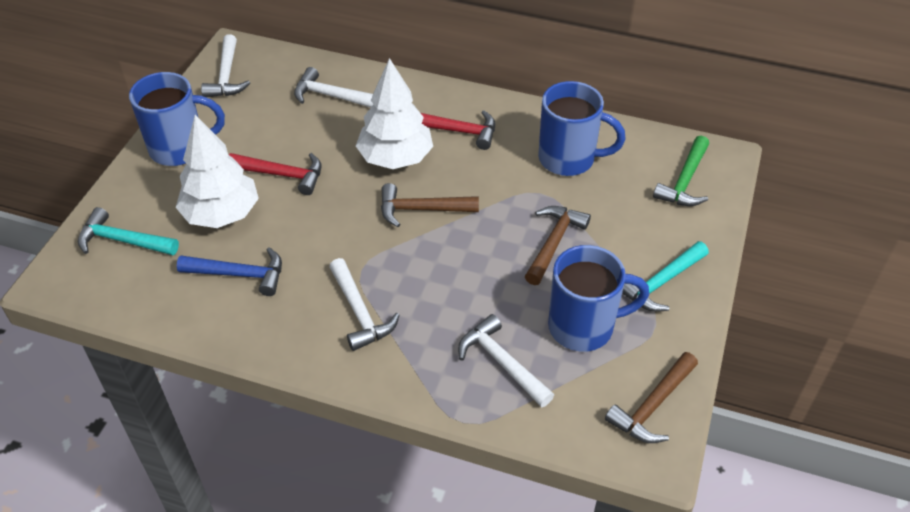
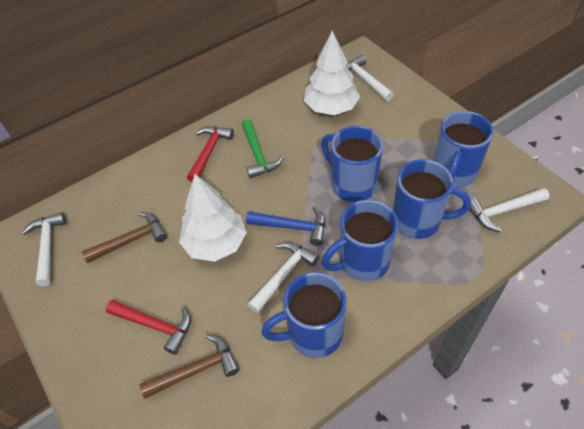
blue mug: 3 -> 5
brown hammer: 3 -> 2
turquoise hammer: 2 -> 0

